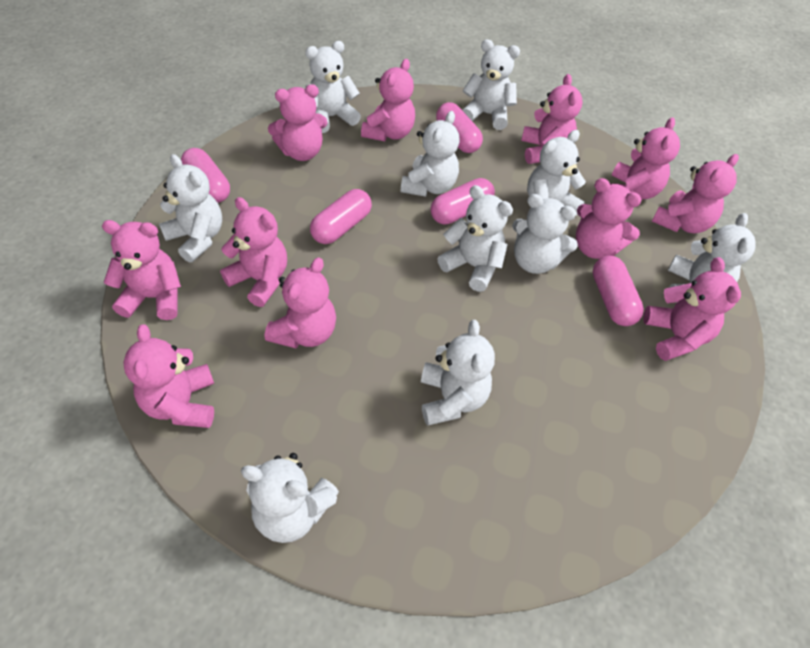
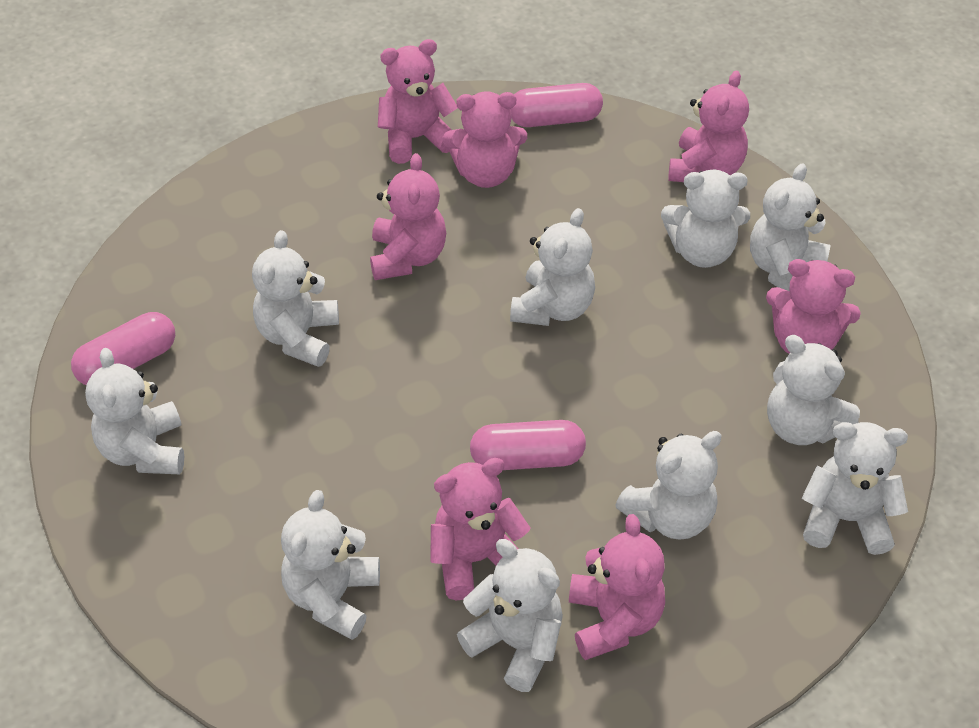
pink capsule: 5 -> 3
pink teddy bear: 11 -> 7

